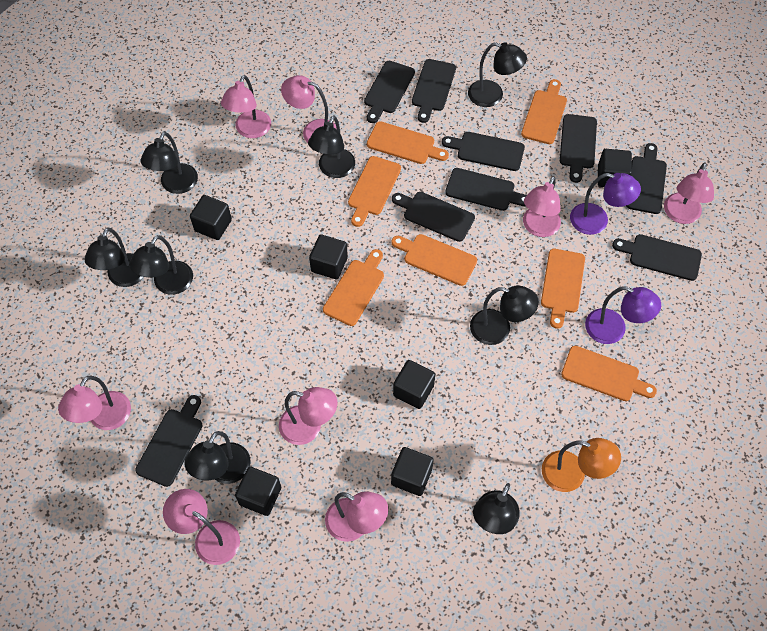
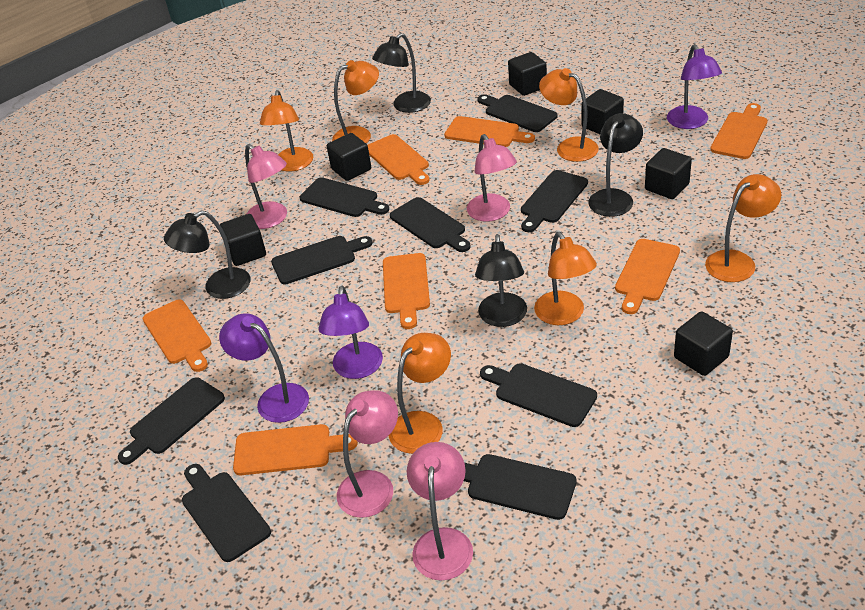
black lamp: 8 -> 4
orange lamp: 1 -> 6
pink lamp: 8 -> 4
purple lamp: 2 -> 3

